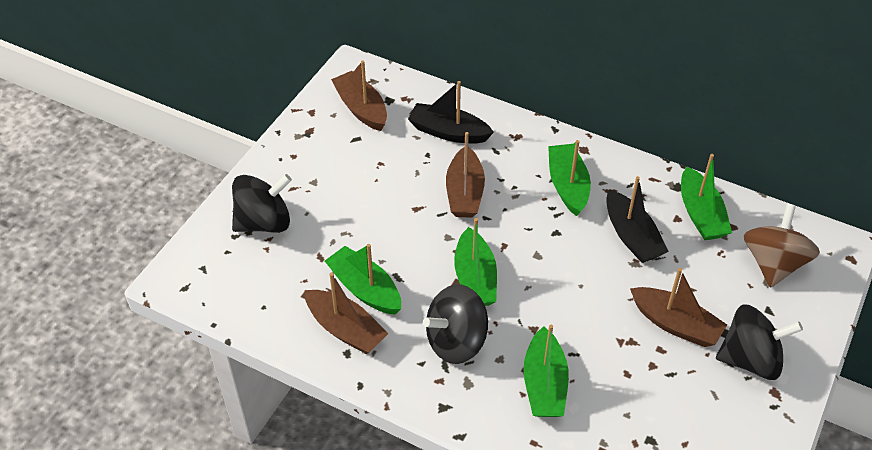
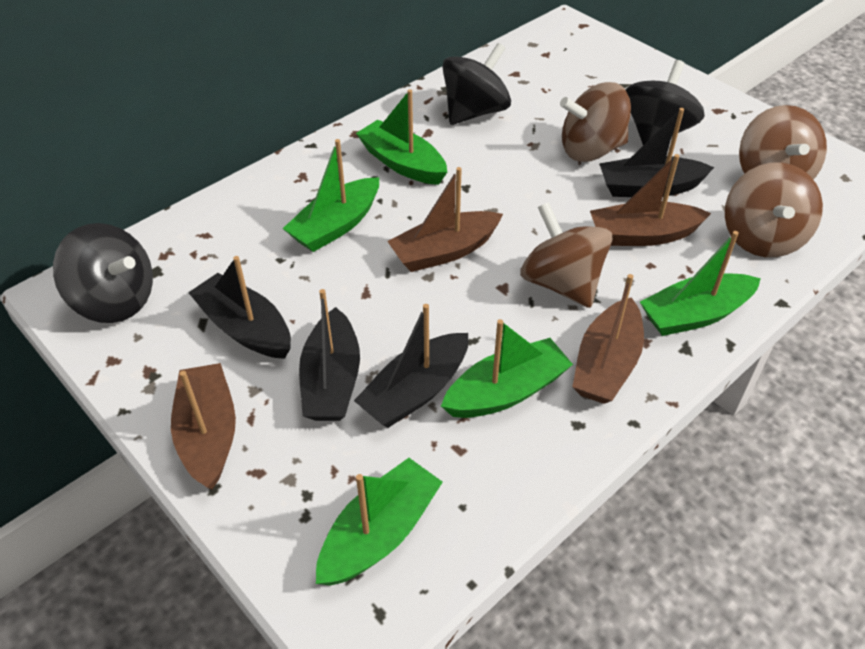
black boat: 2 -> 4
brown spinning top: 1 -> 4

